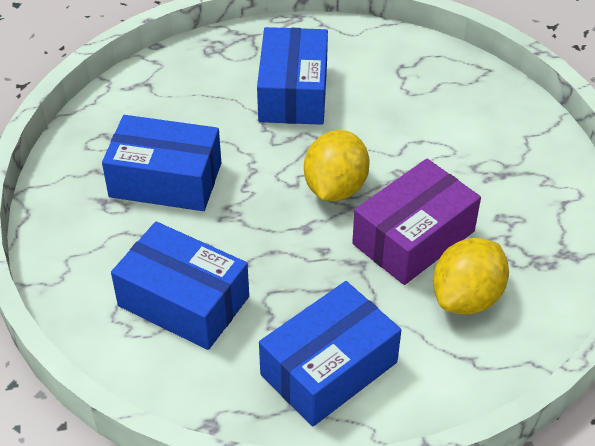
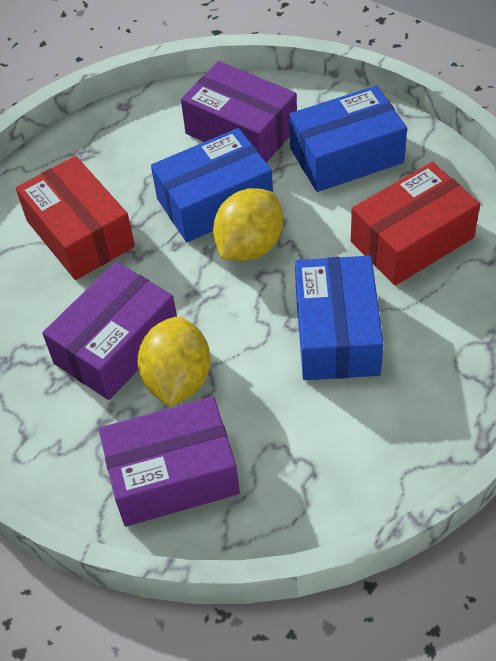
blue box: 4 -> 3
purple box: 1 -> 3
red box: 0 -> 2

